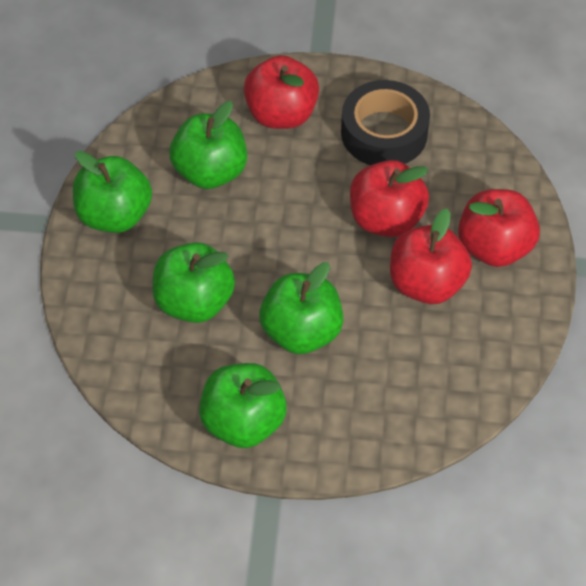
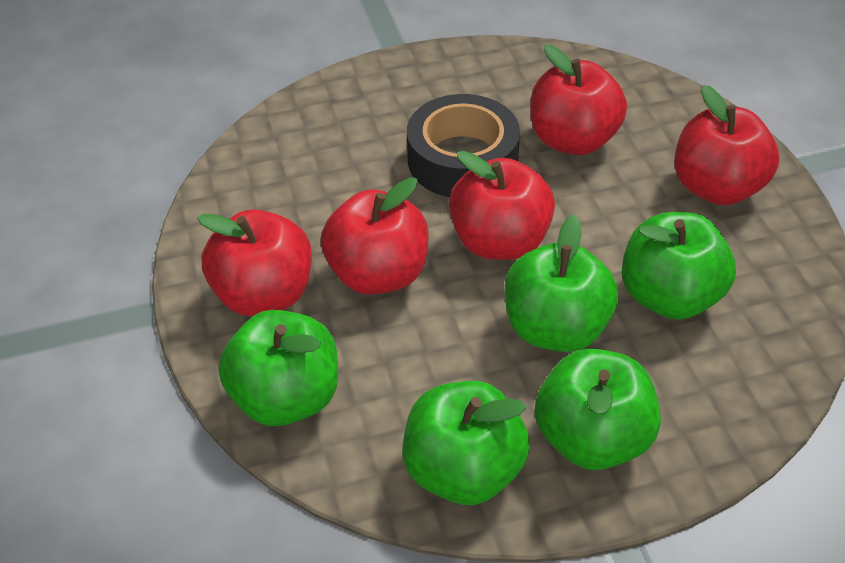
red apple: 4 -> 5

